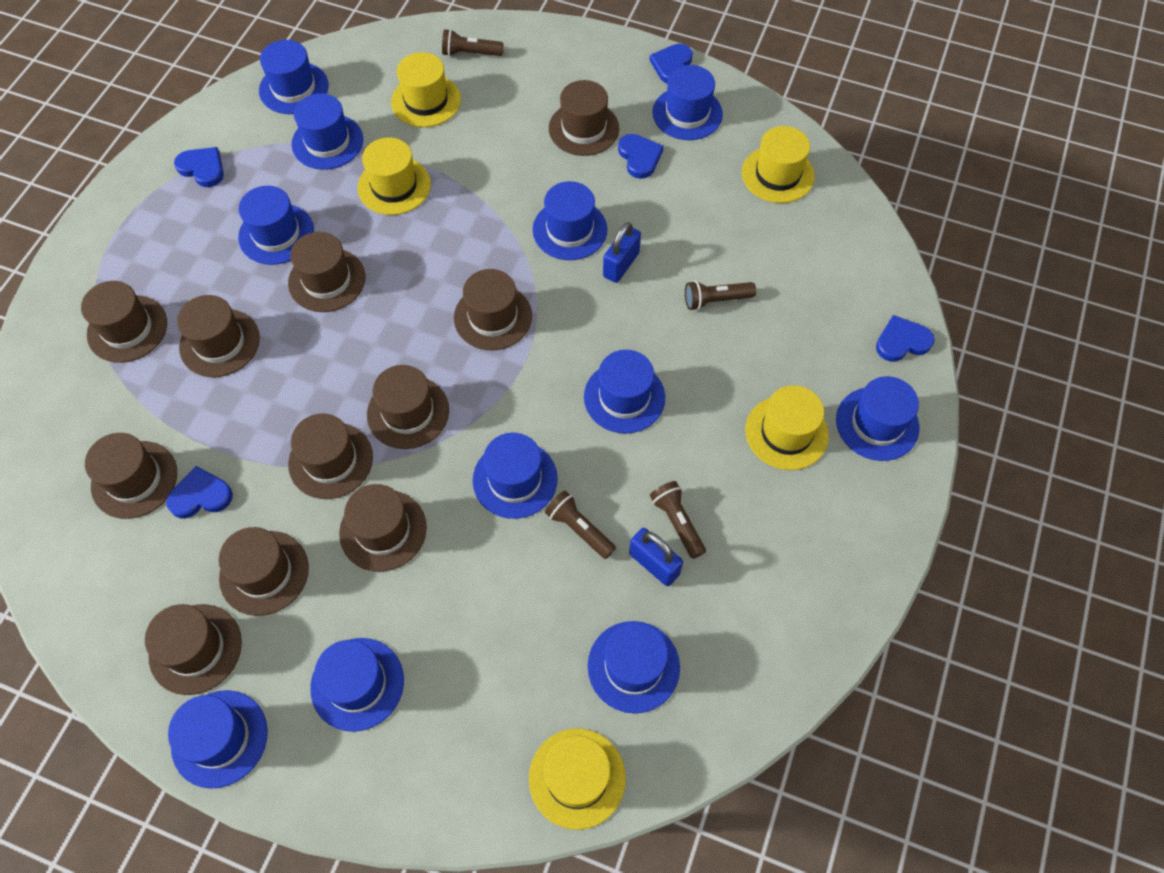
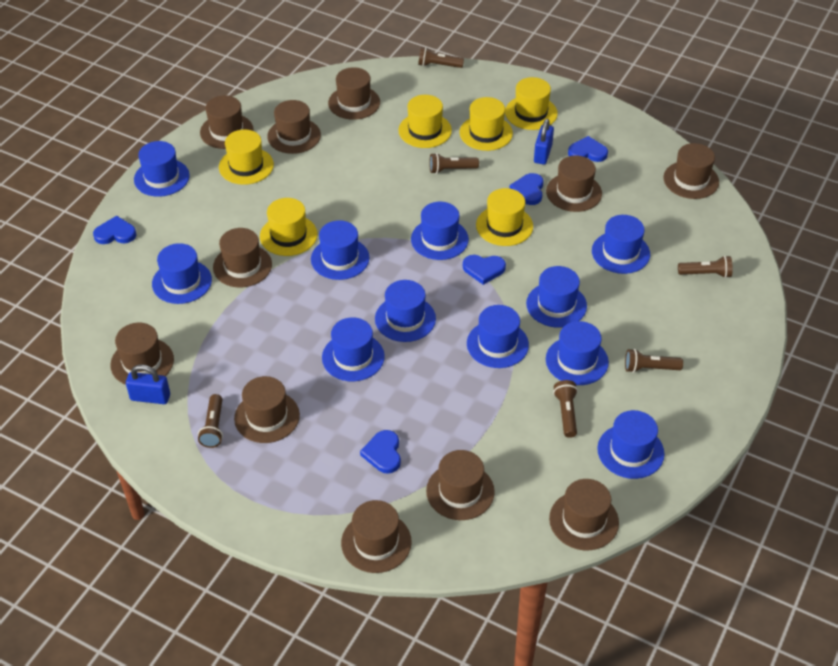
brown flashlight: 4 -> 6
yellow hat: 5 -> 6

